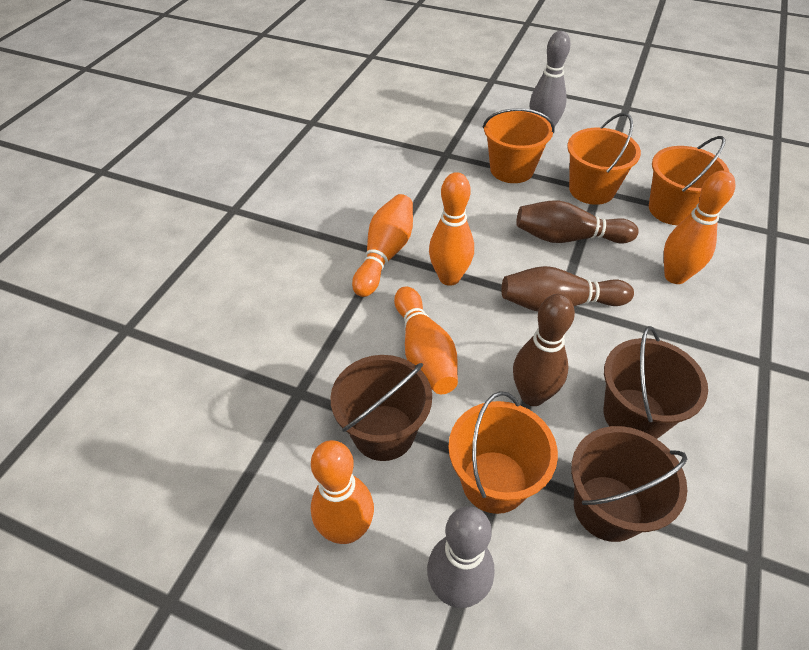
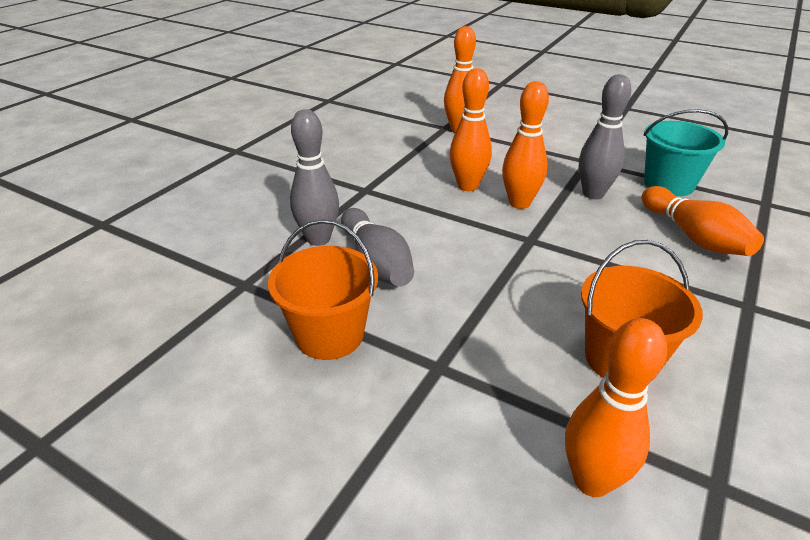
brown bowling pin: 3 -> 0
brown bucket: 3 -> 0
grey bowling pin: 2 -> 3
orange bucket: 4 -> 2
turquoise bucket: 0 -> 1

